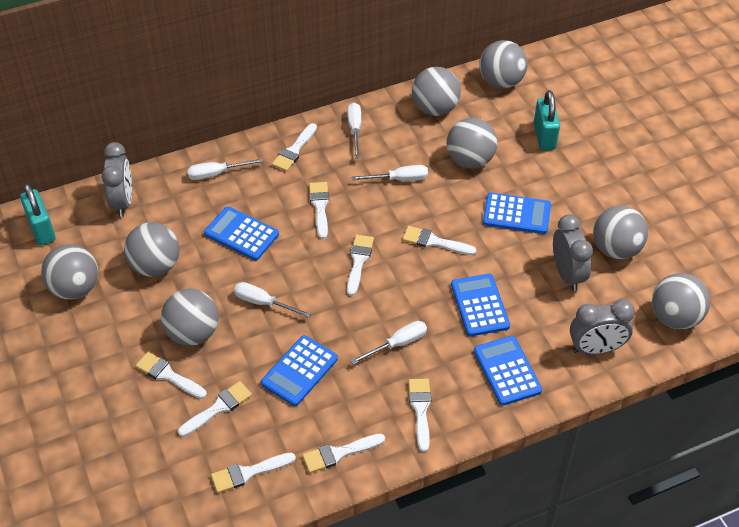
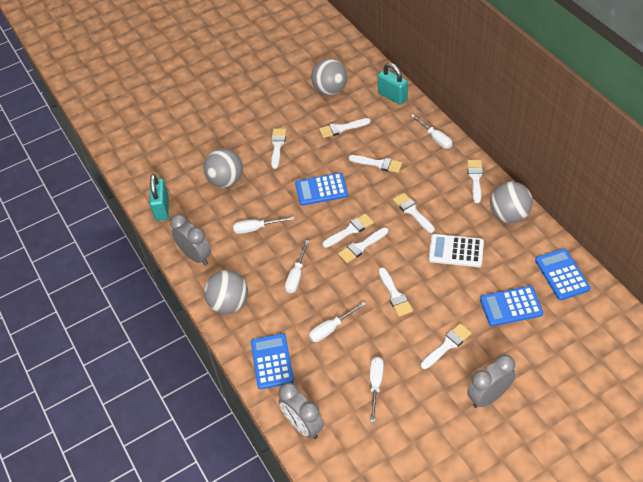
blue calculator: 5 -> 4
grey ball: 8 -> 4
white calculator: 0 -> 1

